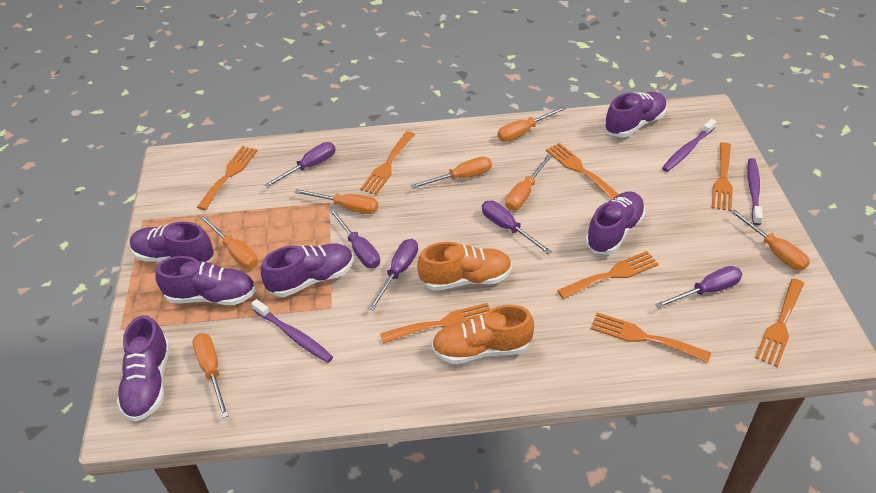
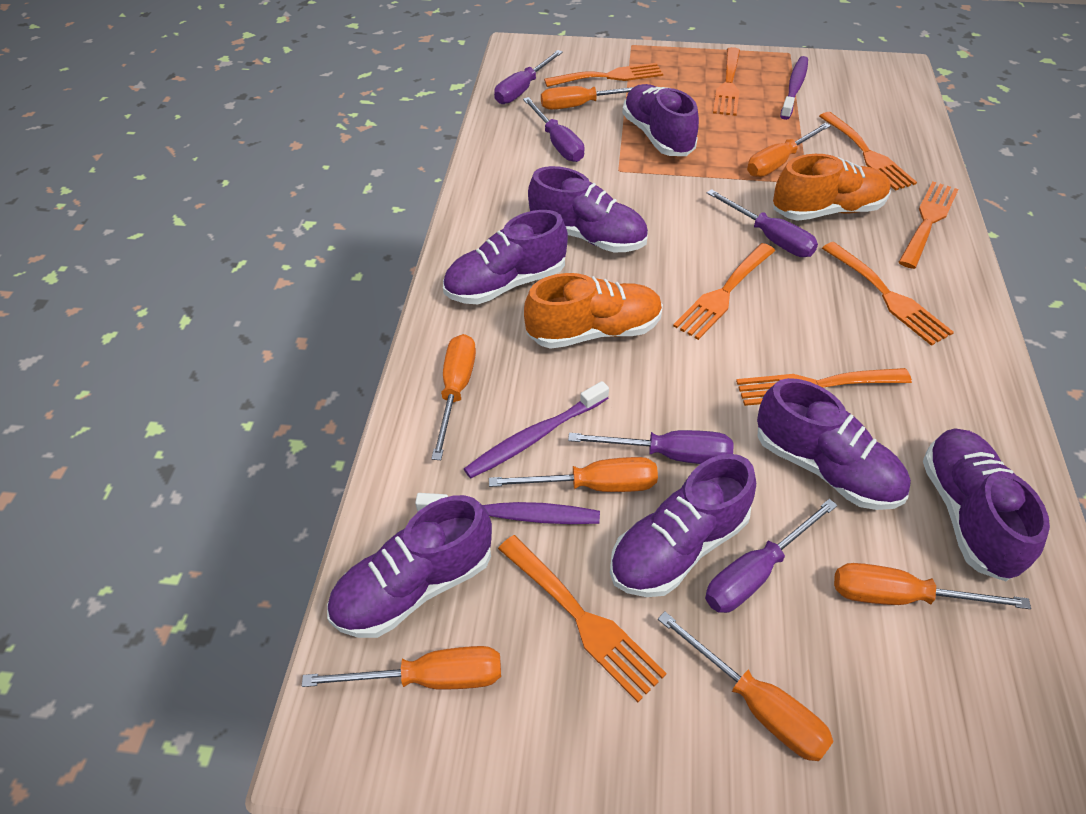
purple shoe: 6 -> 7

